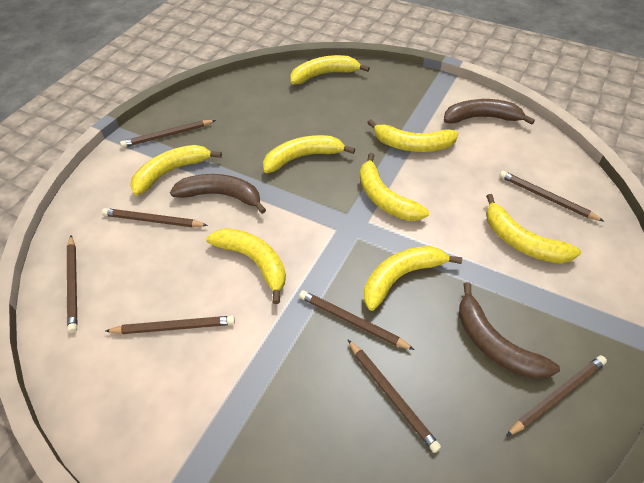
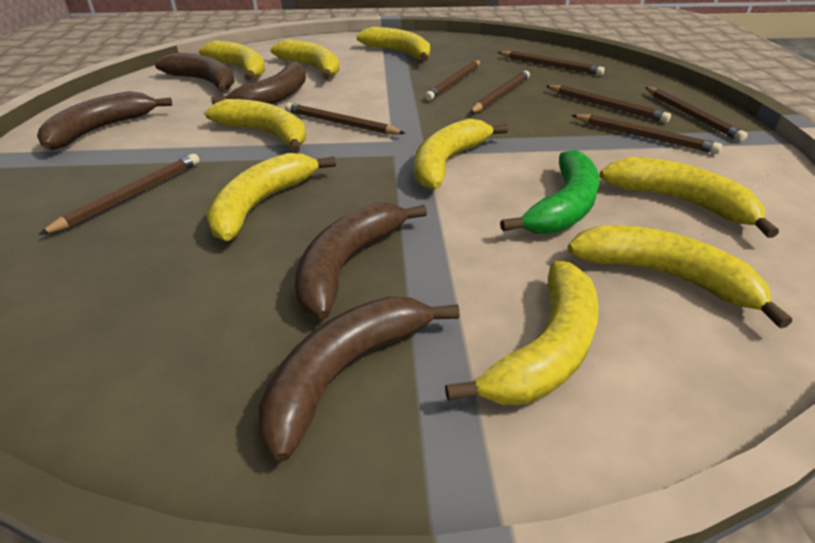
brown banana: 3 -> 5
green banana: 0 -> 1
yellow banana: 8 -> 9

